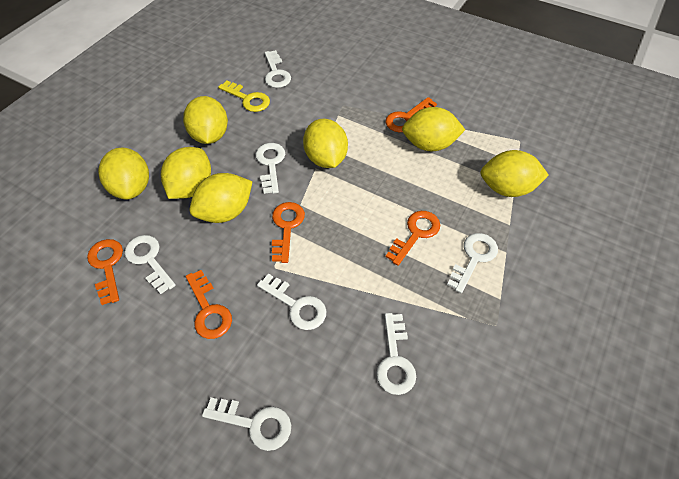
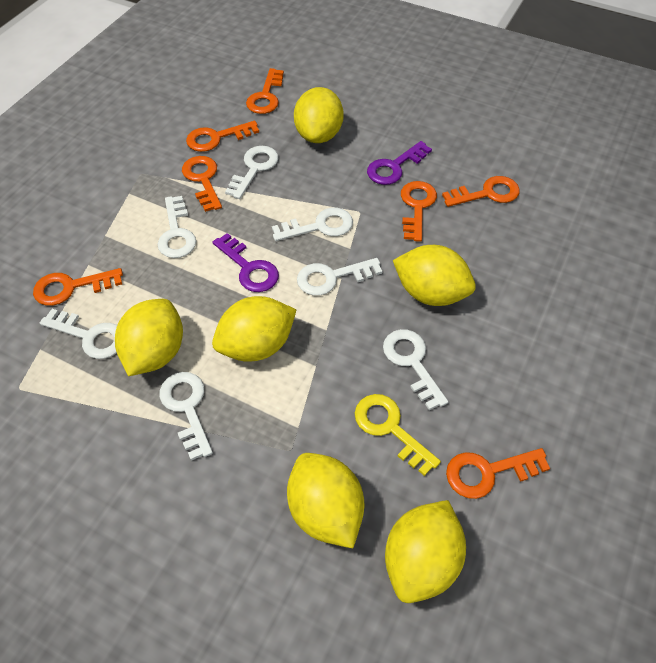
orange key: 5 -> 7
purple key: 0 -> 2
yellow lemon: 7 -> 6

